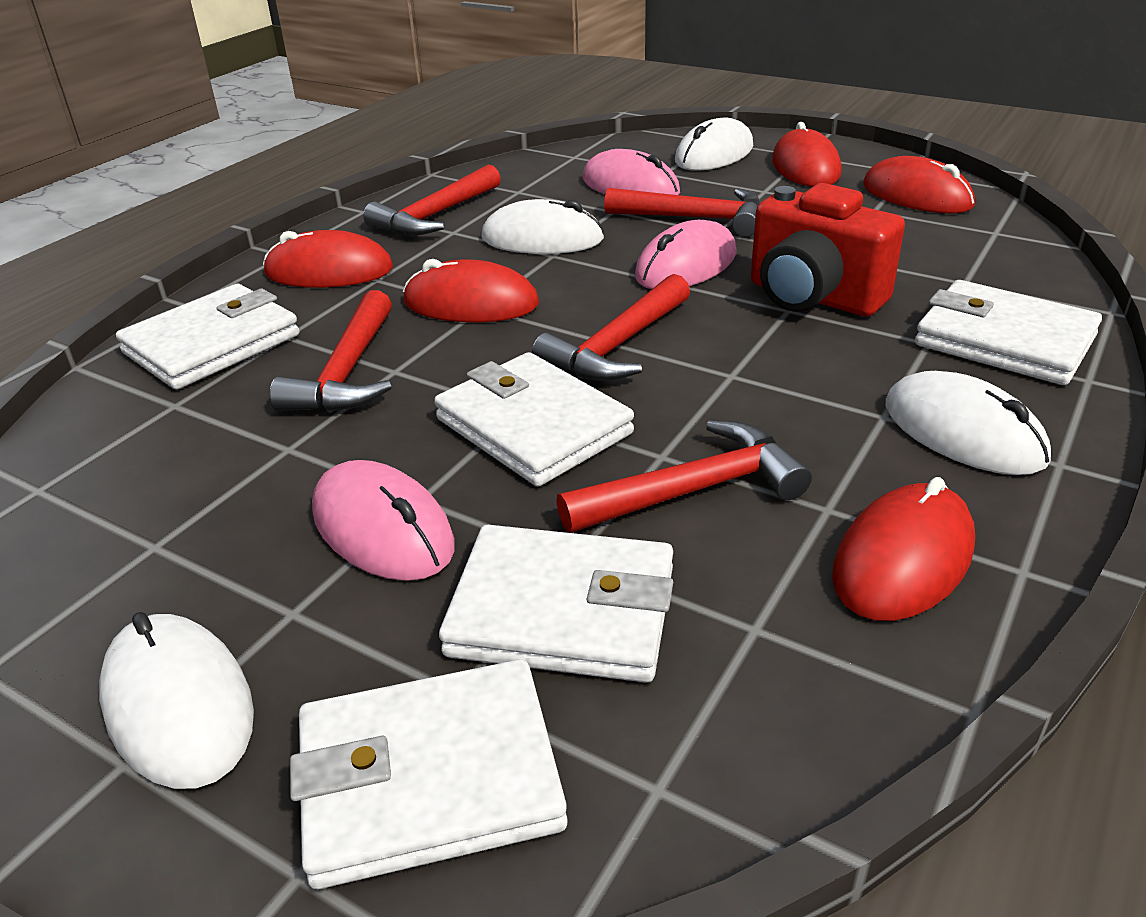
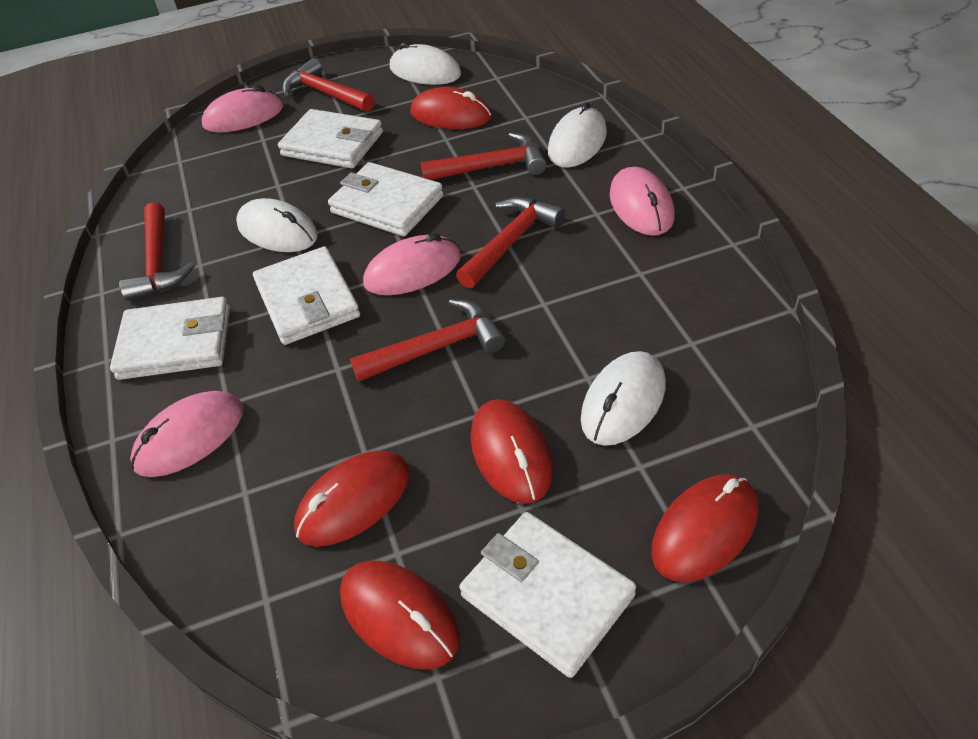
pink mouse: 3 -> 4
red camera: 1 -> 0

